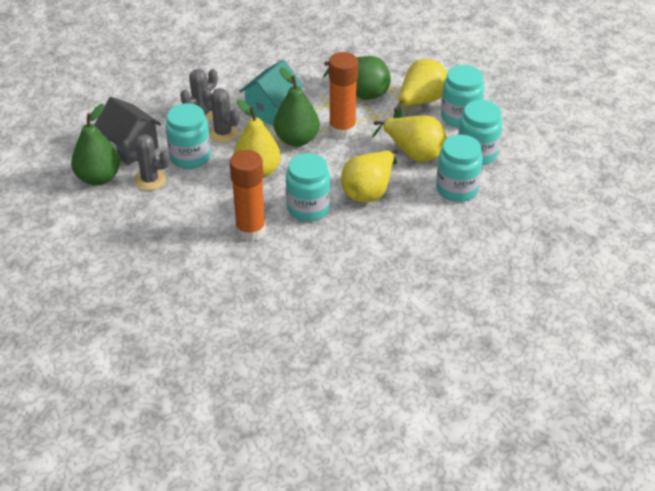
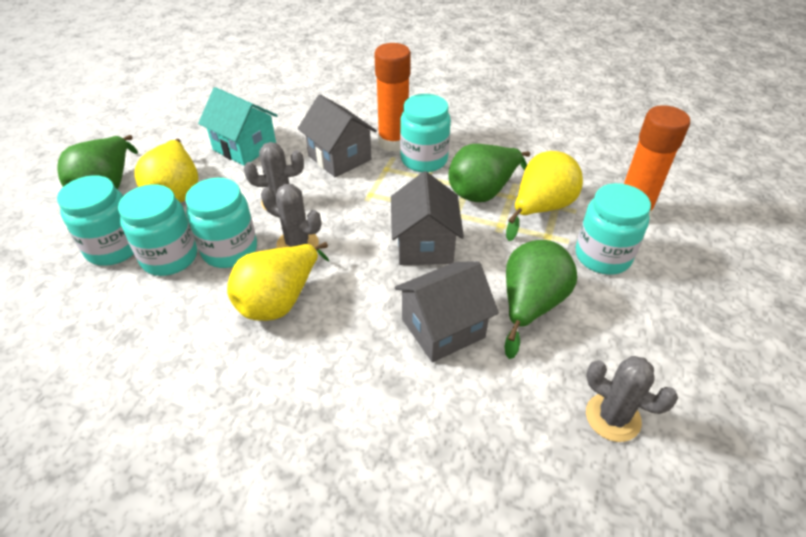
grey house: 1 -> 3
yellow pear: 4 -> 3

